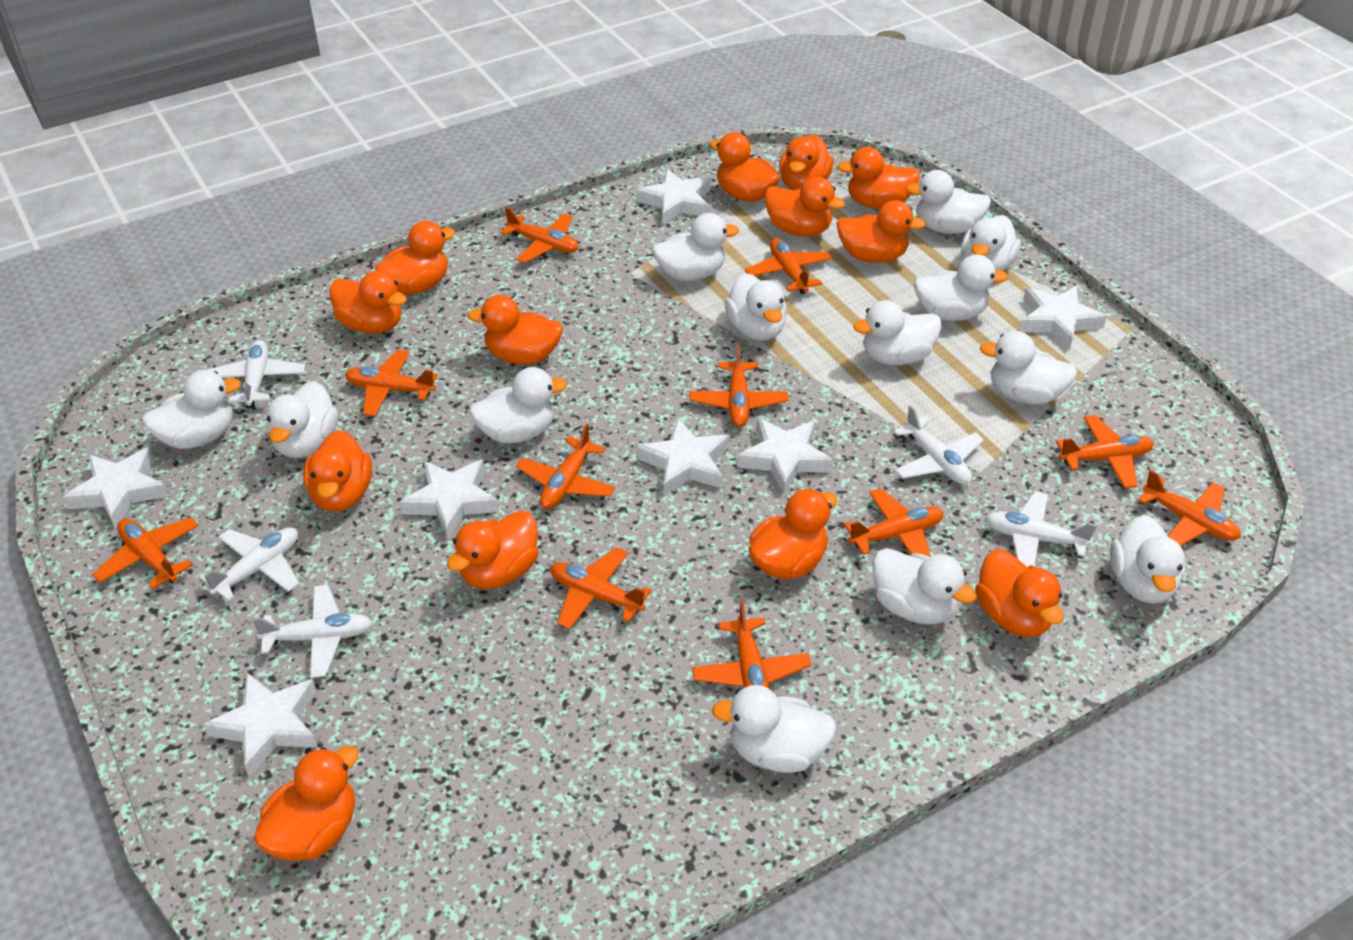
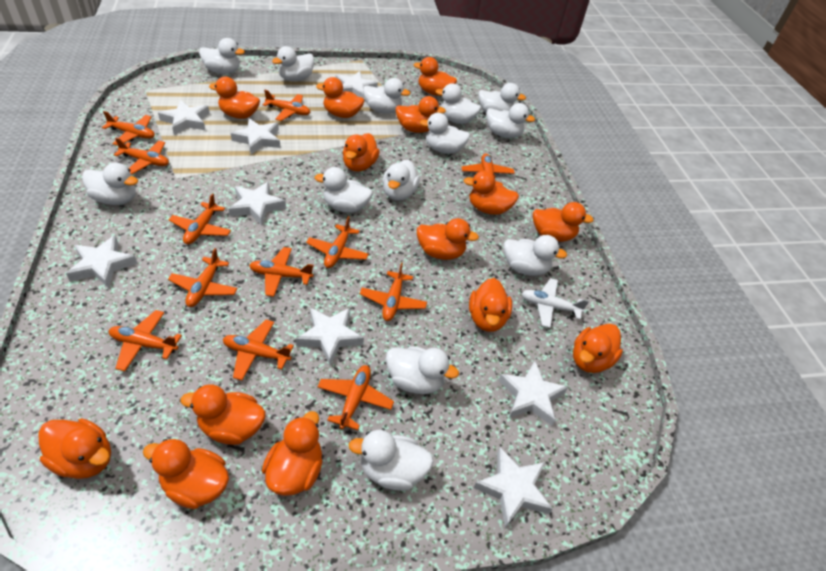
orange duck: 13 -> 14
orange plane: 11 -> 12
white plane: 5 -> 1
white star: 7 -> 8

